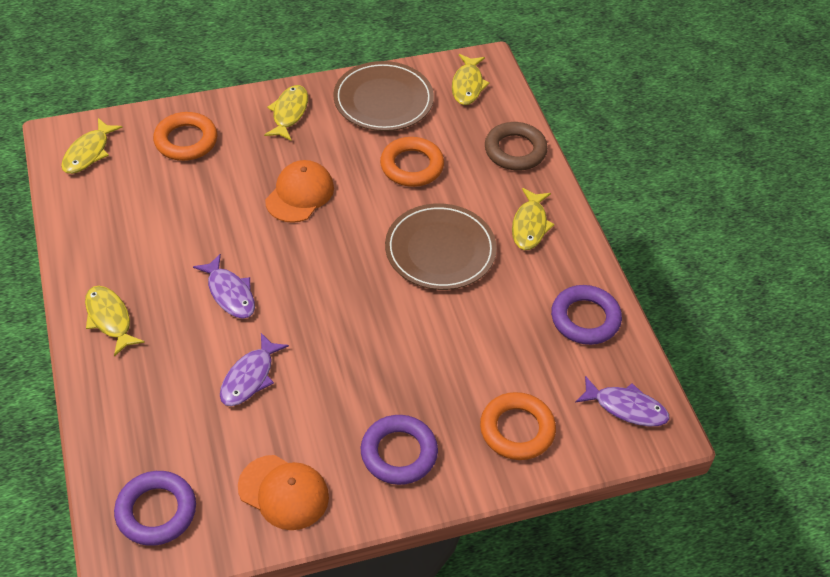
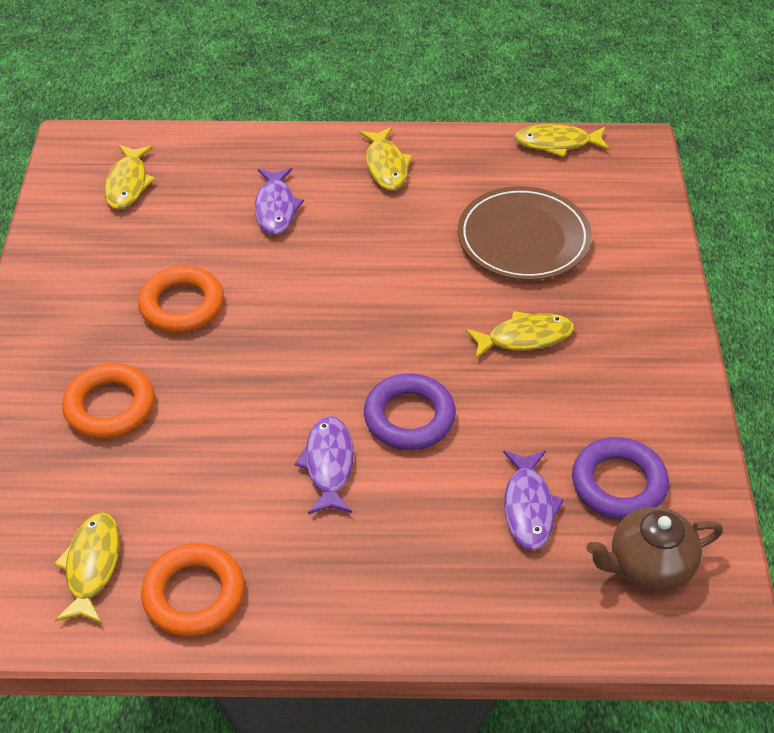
brown plate: 2 -> 1
brown ring: 1 -> 0
brown teapot: 0 -> 1
orange cap: 2 -> 0
purple ring: 3 -> 2

